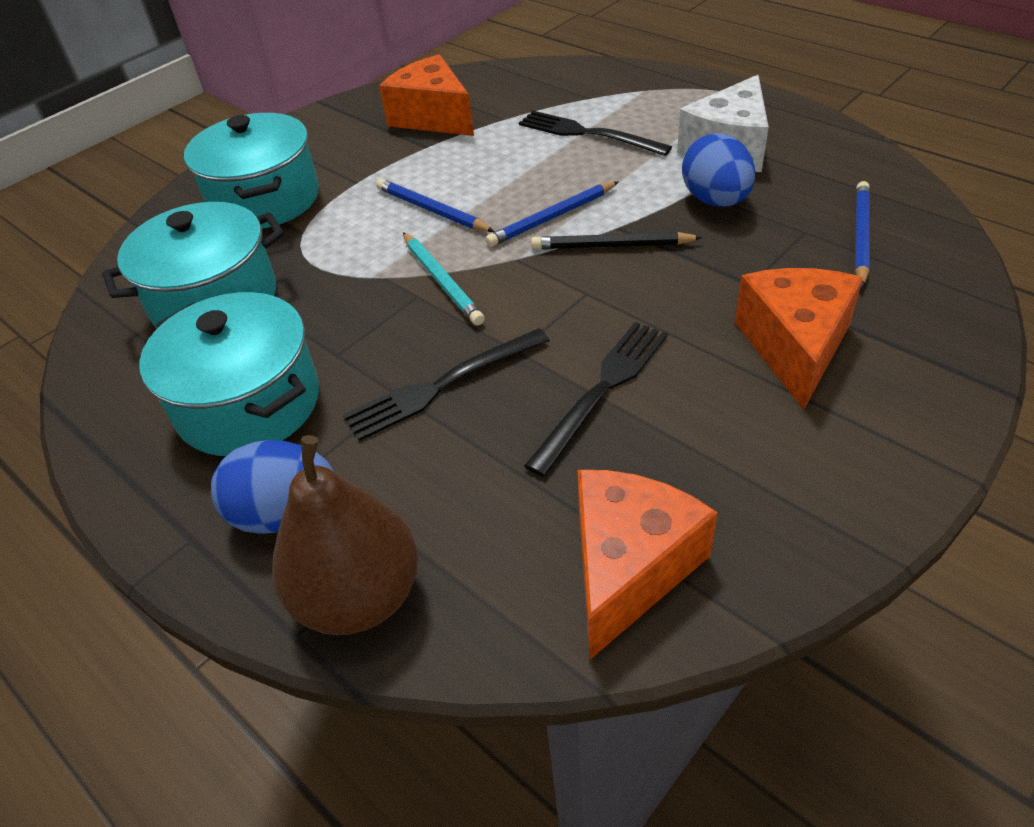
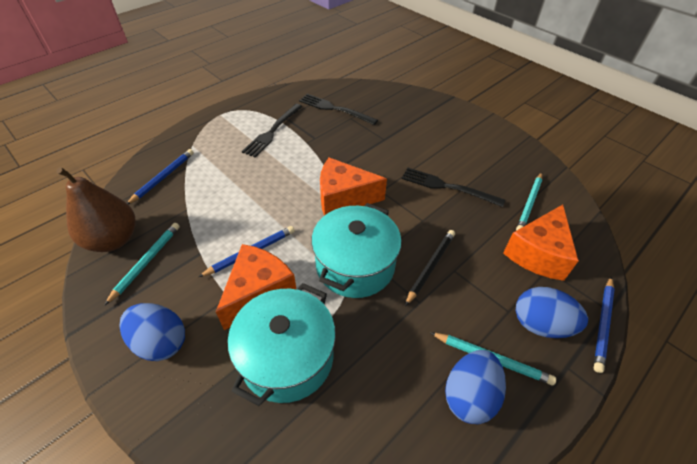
blue egg: 2 -> 3
turquoise pencil: 1 -> 3
turquoise pot: 3 -> 2
white cheese: 1 -> 0

